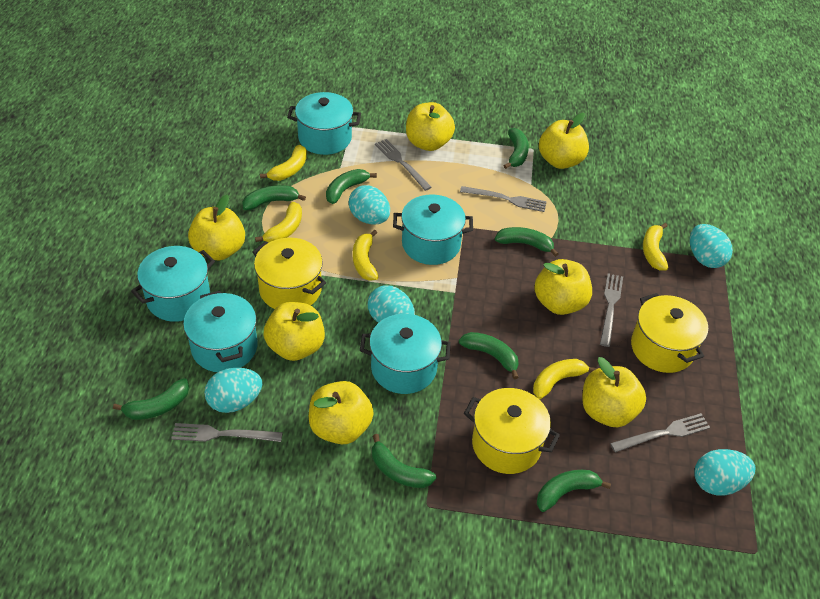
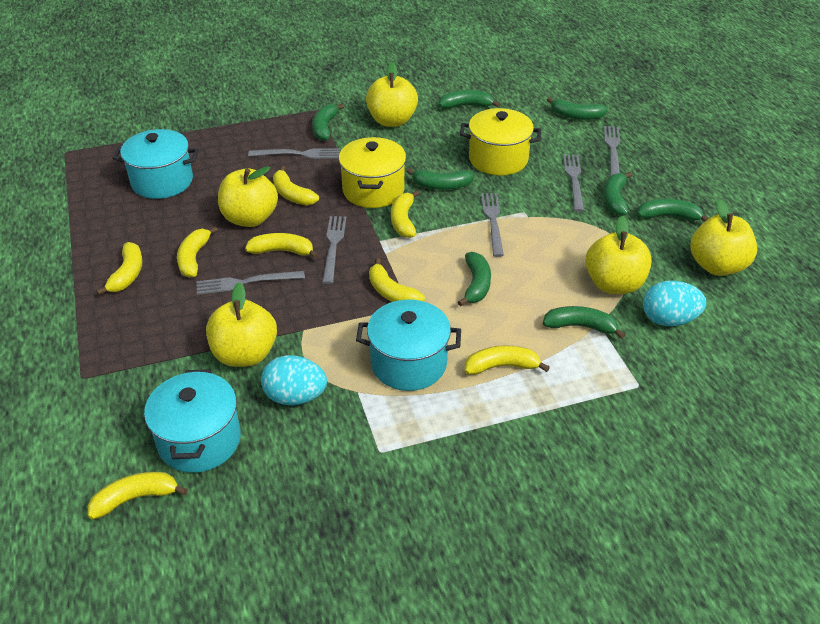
grey fork: 5 -> 6
turquoise egg: 5 -> 2
turquoise pot: 5 -> 3
yellow apple: 7 -> 5
yellow banana: 5 -> 8
yellow pot: 3 -> 2

